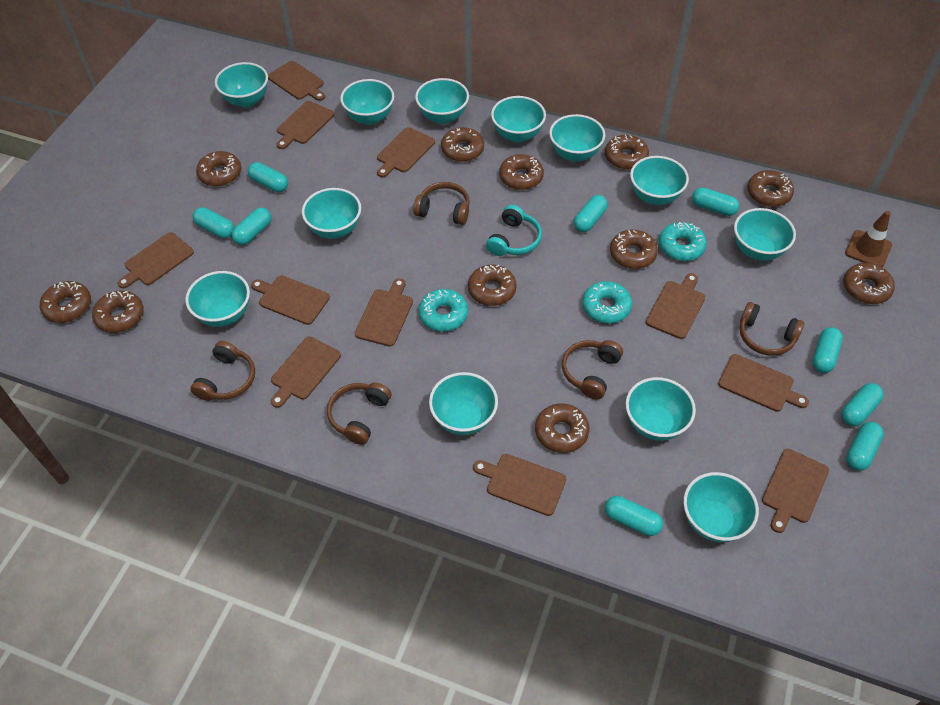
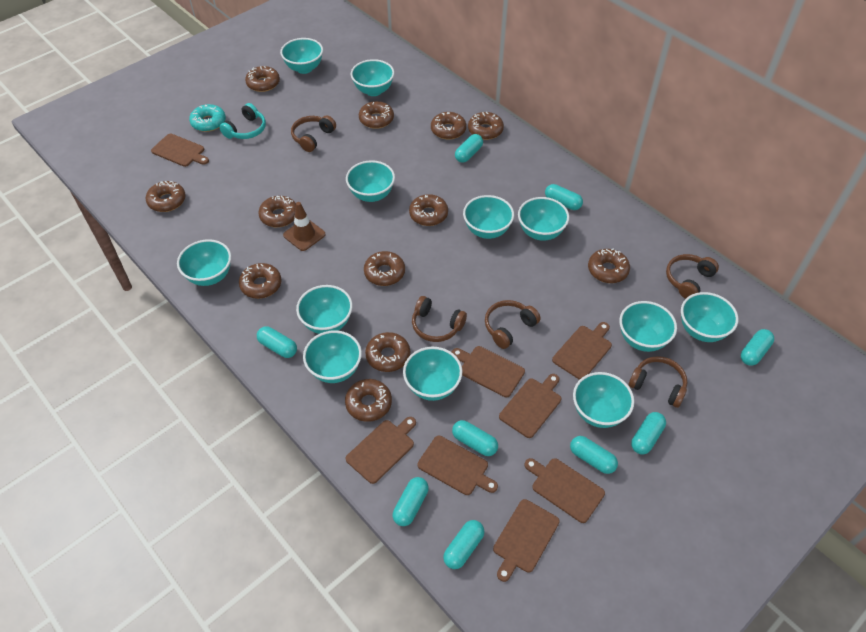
brown cutting board: 11 -> 8
brown donut: 11 -> 12
turquoise donut: 3 -> 1

